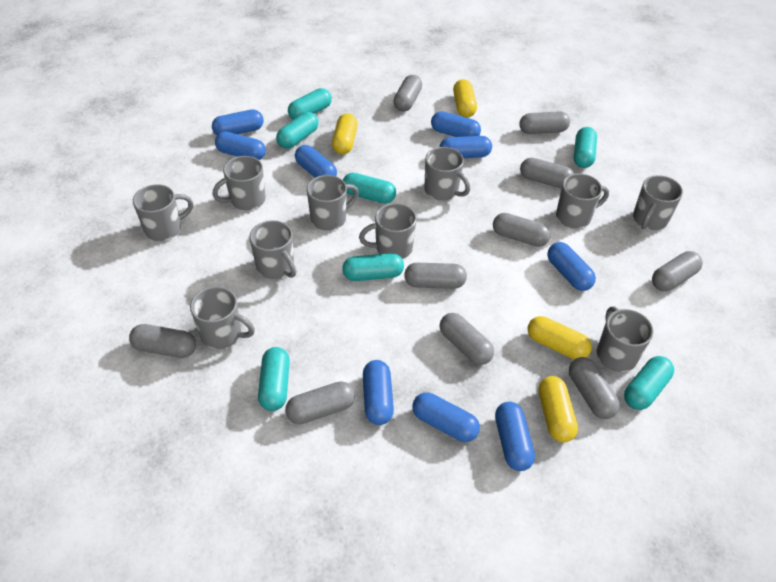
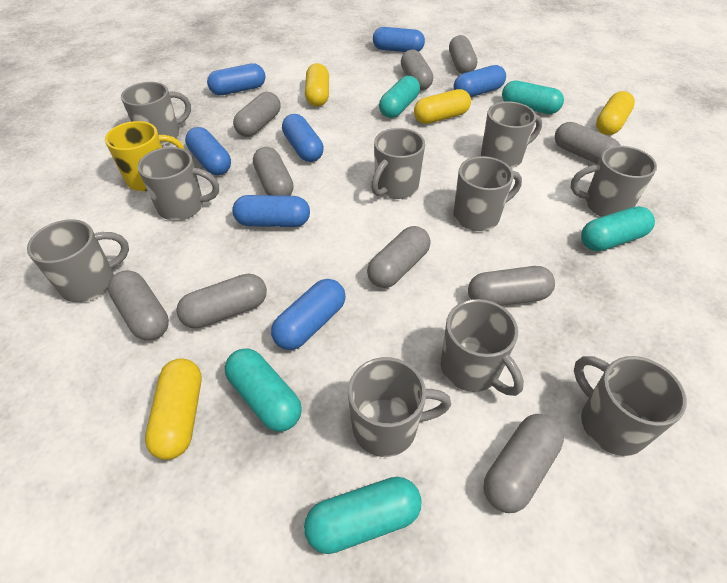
blue capsule: 9 -> 7
turquoise capsule: 7 -> 5
yellow mug: 0 -> 1

